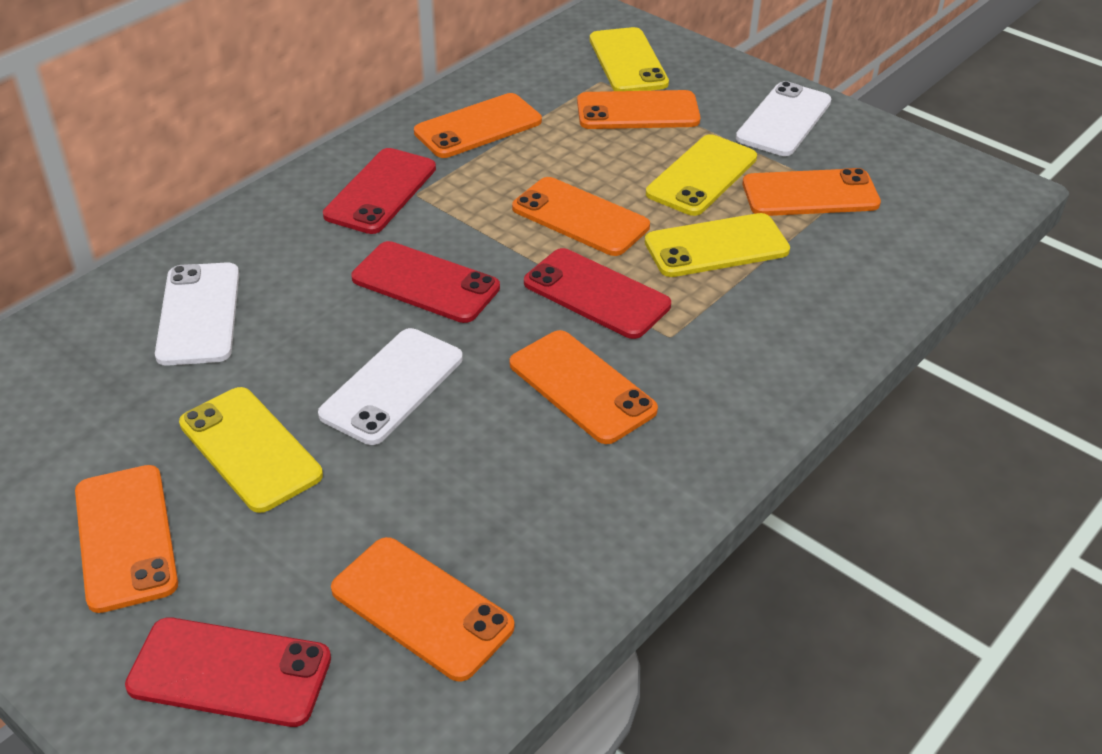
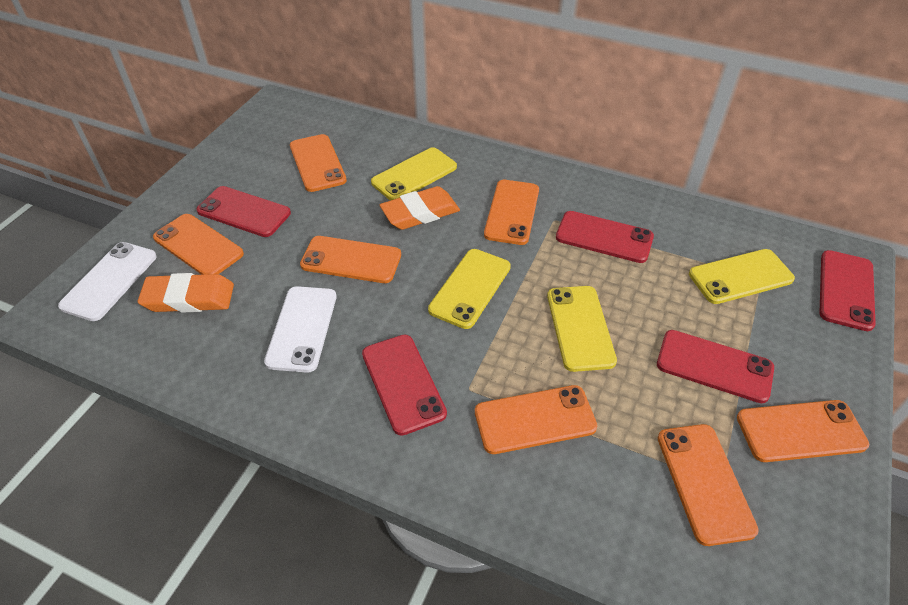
orange eraser: 0 -> 2
red phone: 4 -> 5
white phone: 3 -> 2

